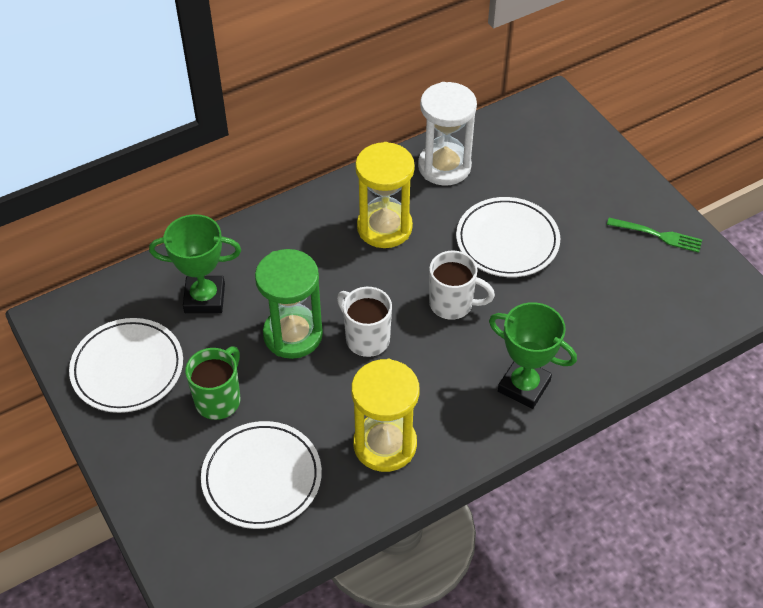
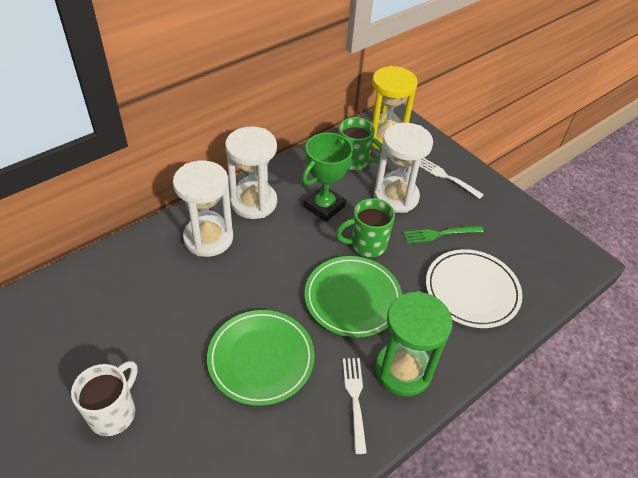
green mug: 1 -> 2
green plate: 0 -> 2
green trophy: 2 -> 1
white fork: 0 -> 2
white hourglass: 1 -> 3
white mug: 2 -> 1
white plate: 3 -> 1
yellow hourglass: 2 -> 1

